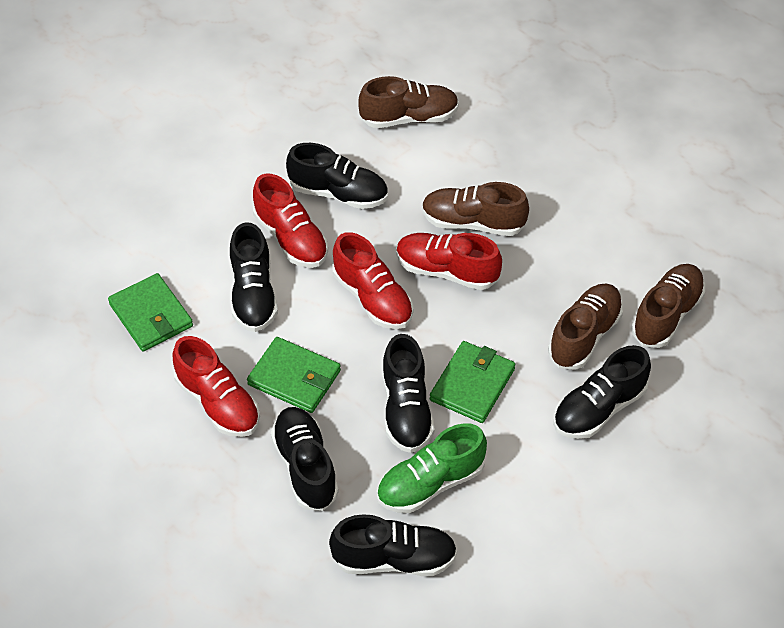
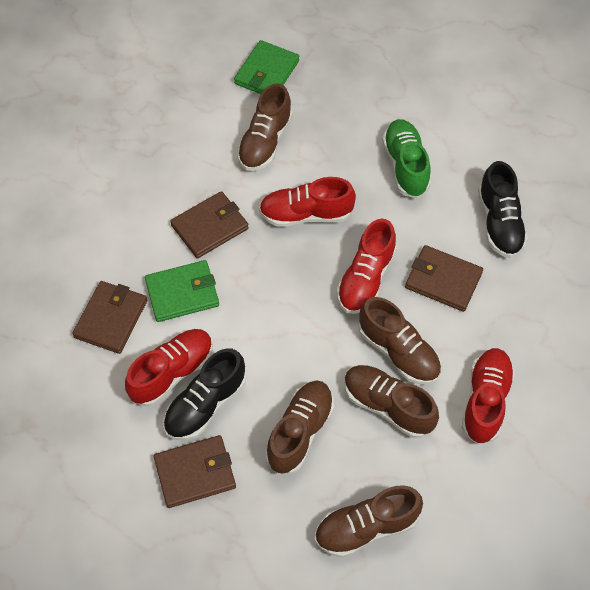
black shoe: 6 -> 2
brown shoe: 4 -> 5
brown wallet: 0 -> 4
green wallet: 3 -> 2

